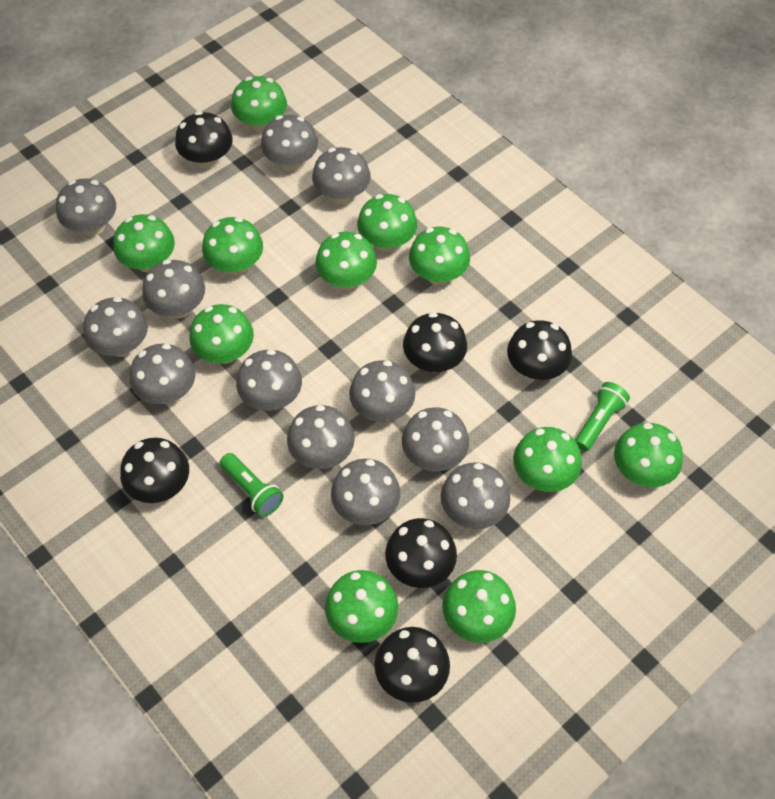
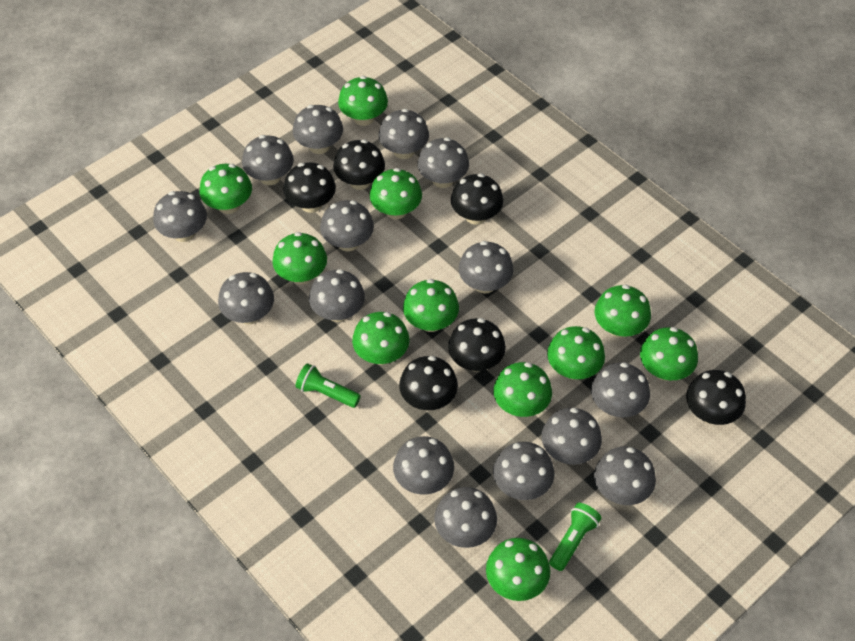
grey mushroom: 12 -> 15

